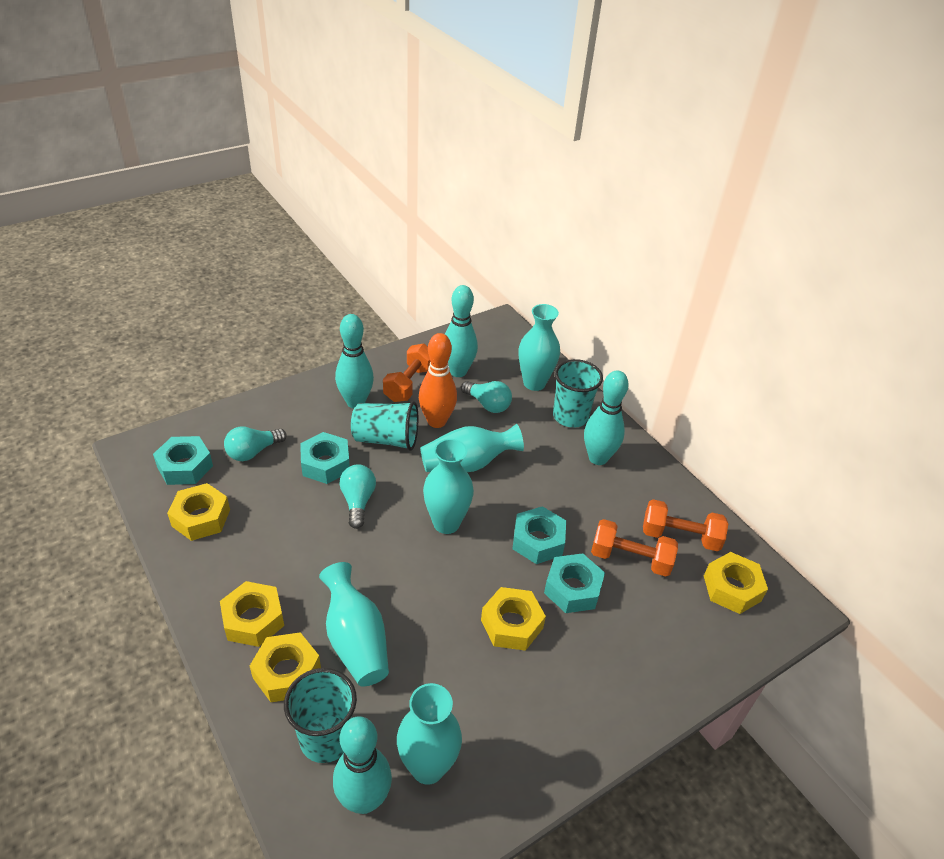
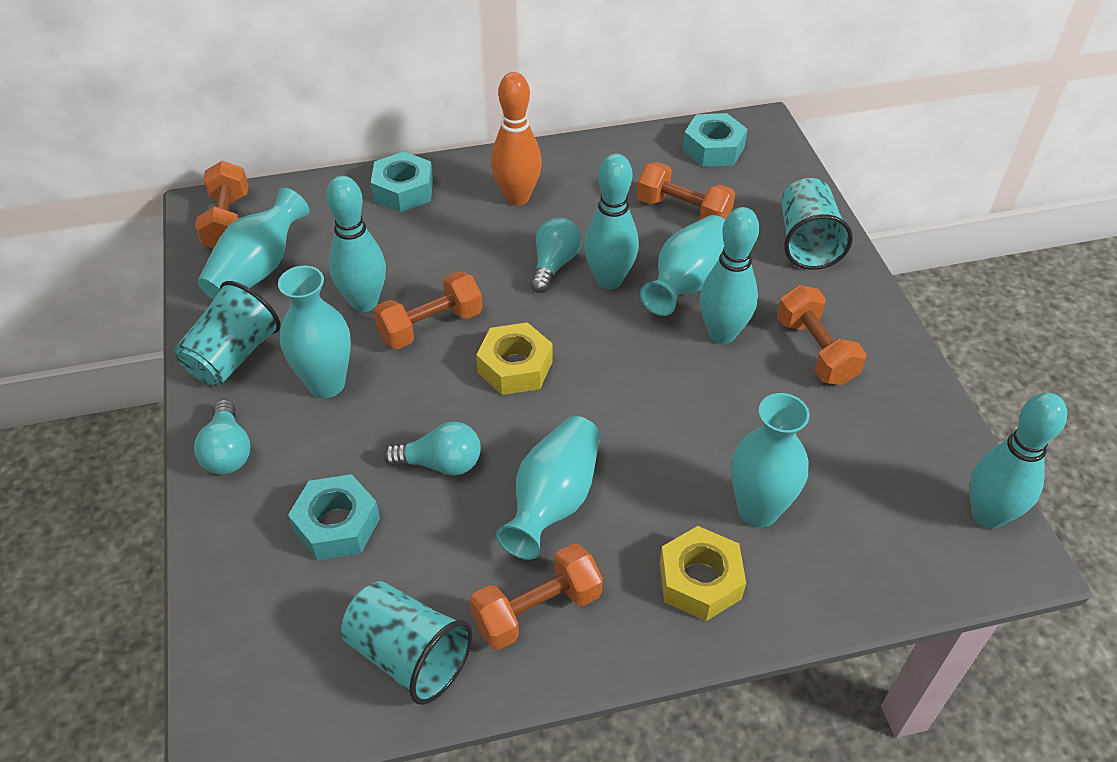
orange dumbbell: 3 -> 5
turquoise nut: 4 -> 3
yellow nut: 5 -> 2

